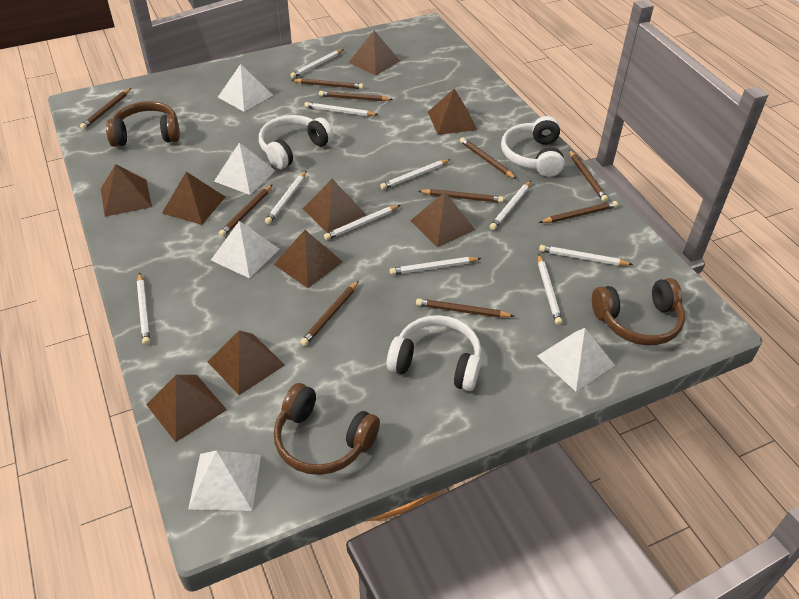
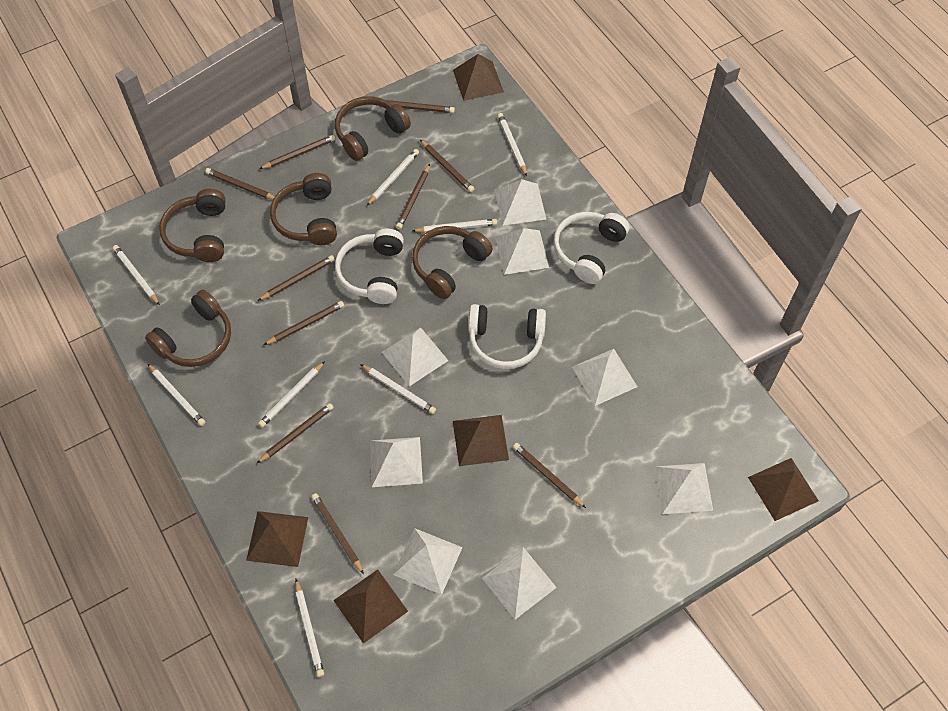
brown headphones: 3 -> 5
brown pyramid: 9 -> 5
white pencil: 10 -> 8
white pyramid: 5 -> 8

